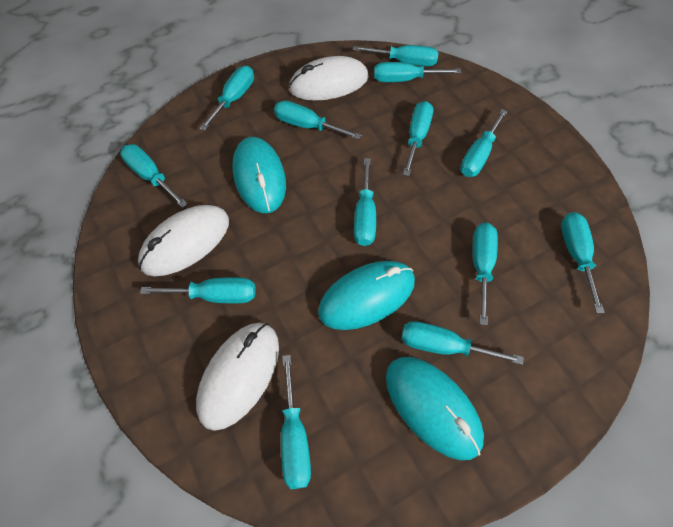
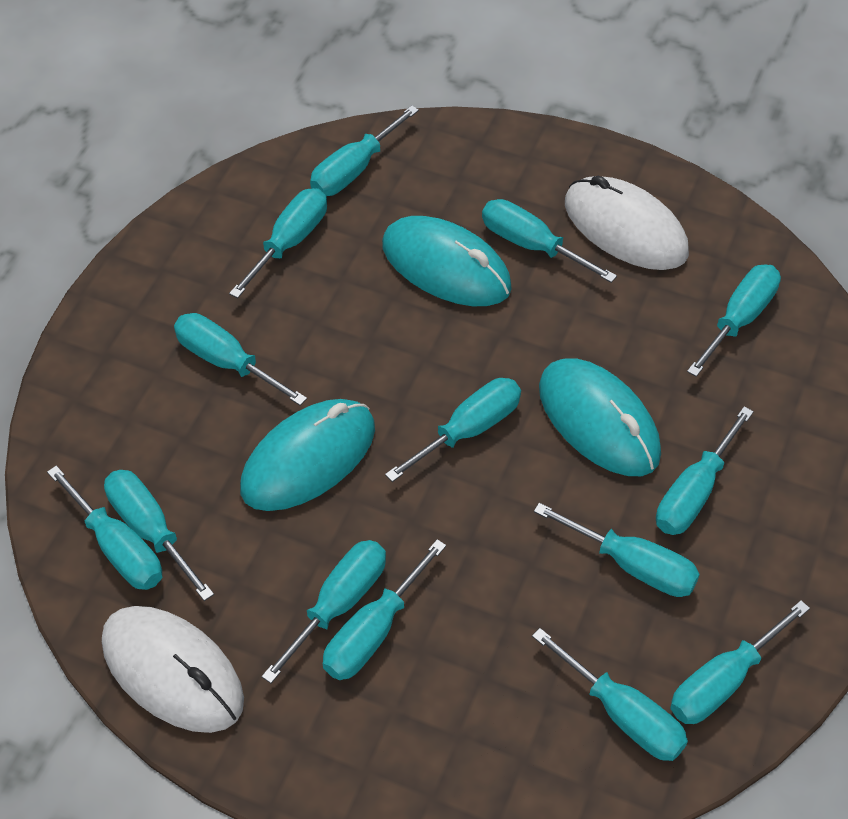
turquoise screwdriver: 13 -> 14
white mouse: 3 -> 2

